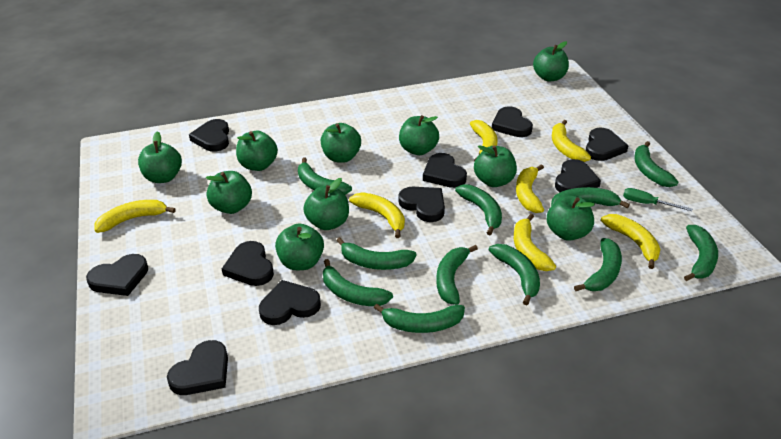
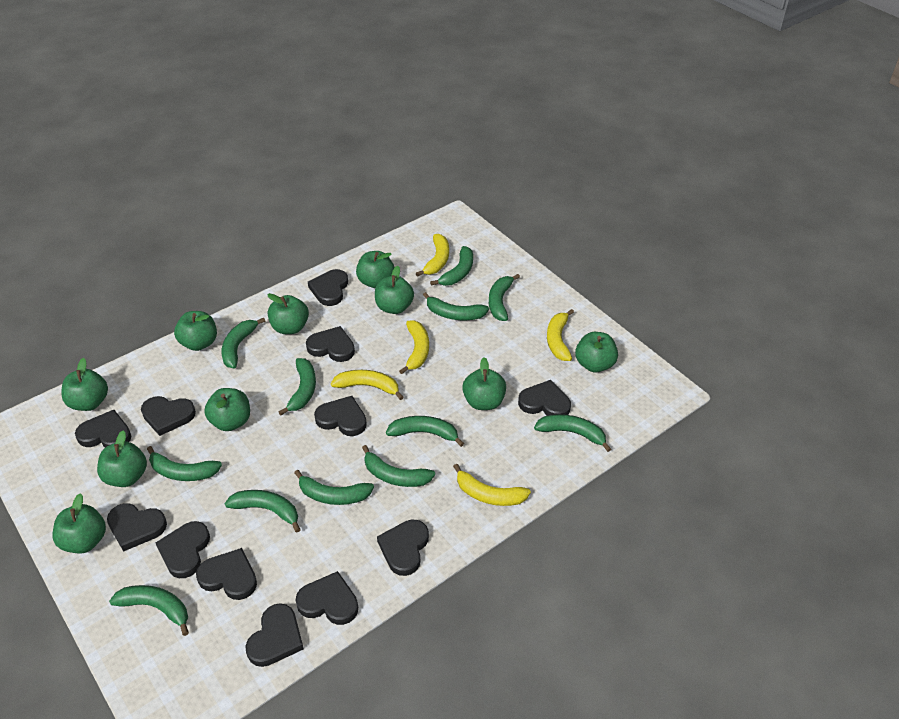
black heart: 10 -> 12
green banana: 11 -> 12
green screwdriver: 1 -> 0
yellow banana: 7 -> 5

